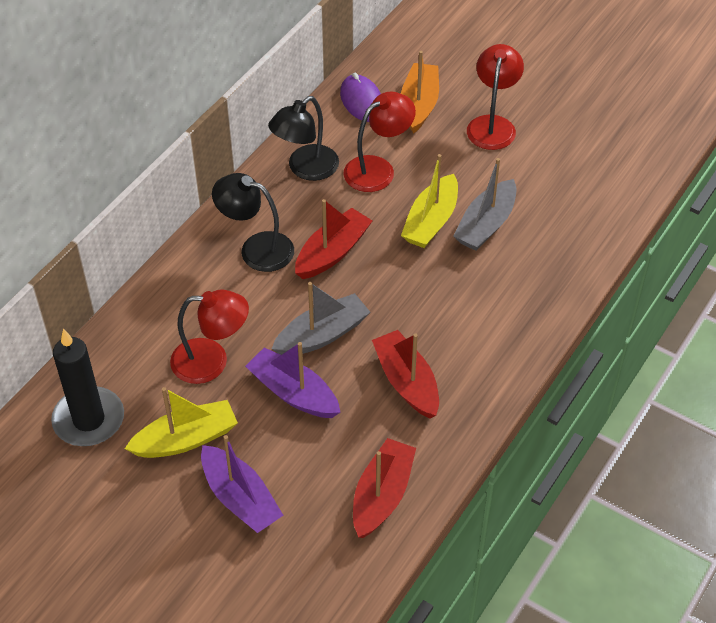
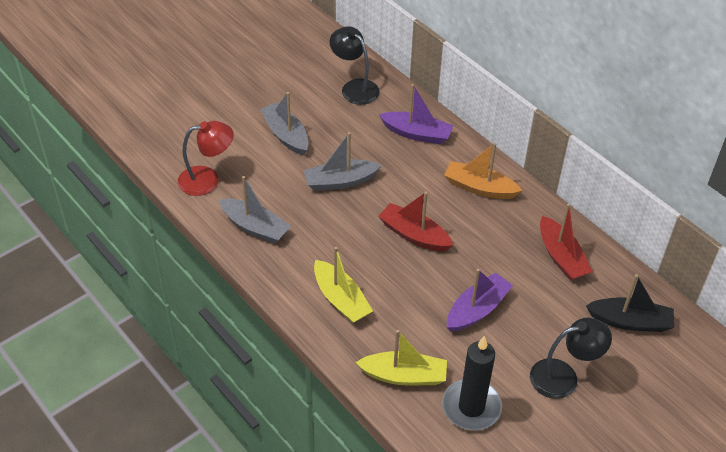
black boat: 0 -> 1
grey boat: 2 -> 3
purple mouse: 1 -> 0
red boat: 3 -> 2
red lamp: 3 -> 1

